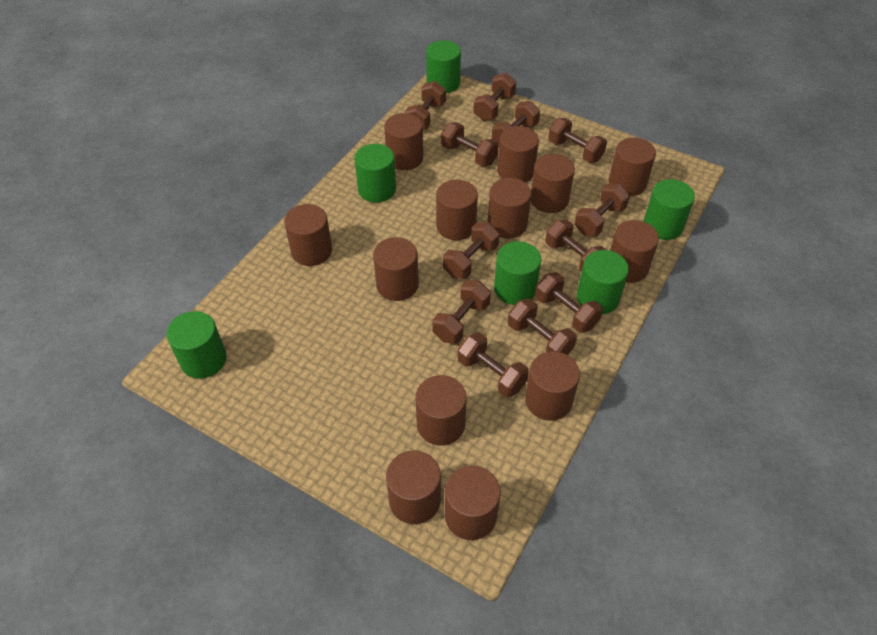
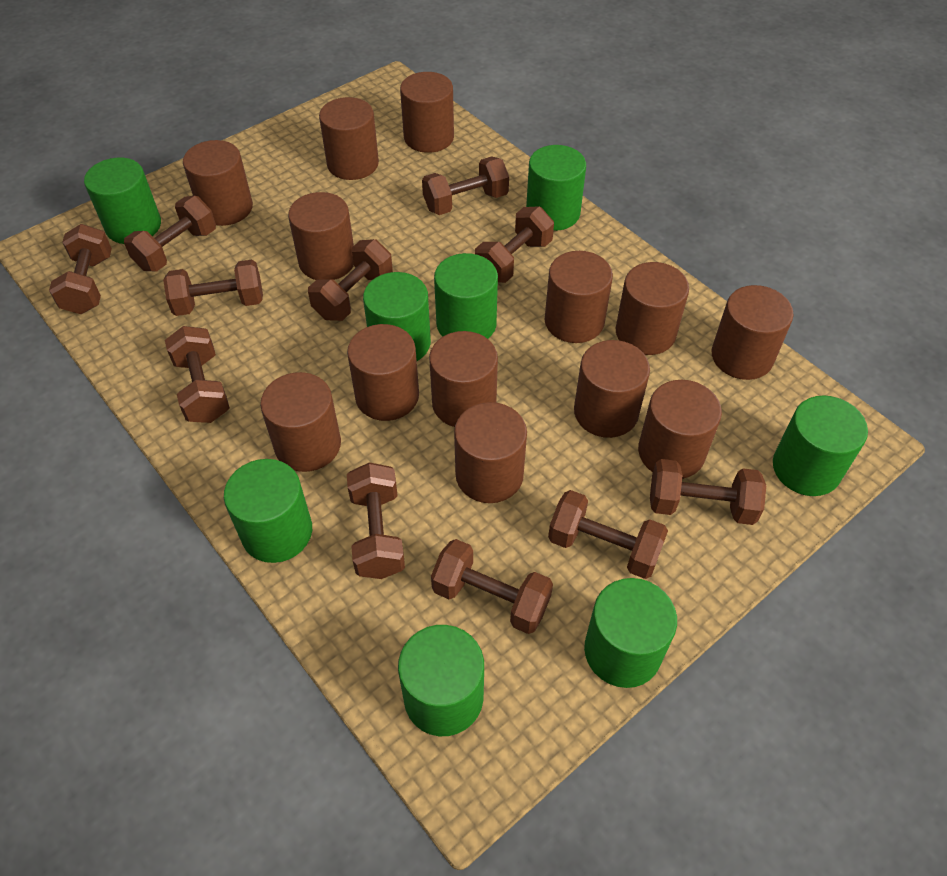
brown dumbbell: 12 -> 11
green cylinder: 6 -> 8

